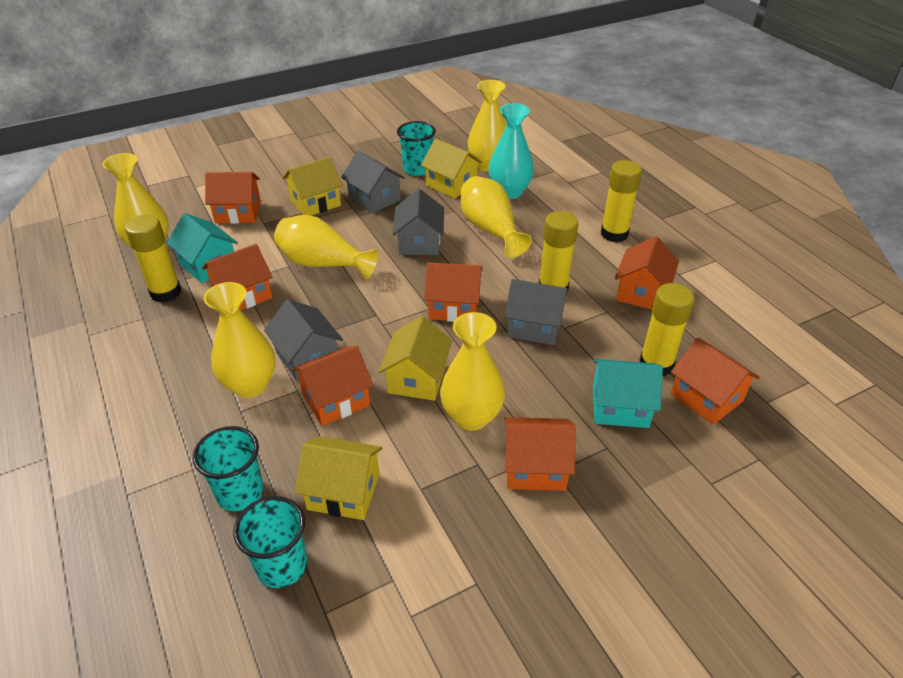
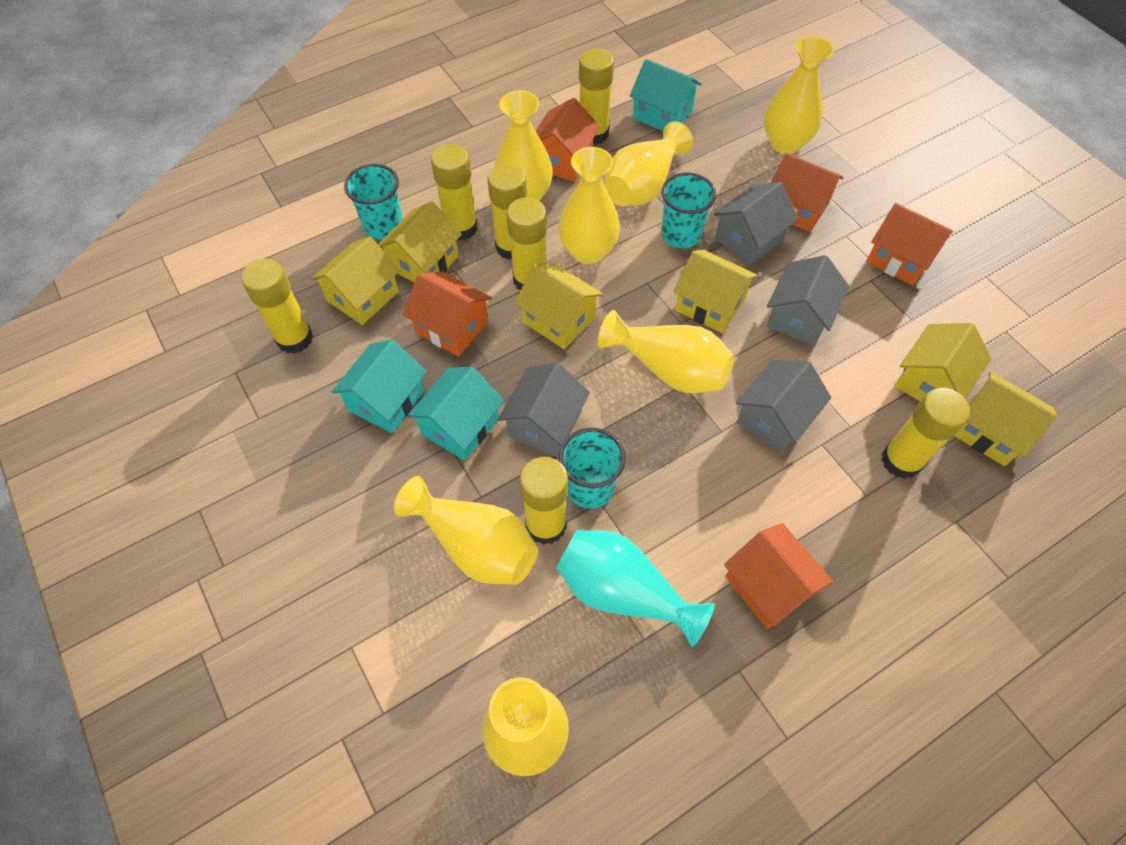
orange house: 7 -> 5
turquoise house: 2 -> 3
yellow glue stick: 4 -> 7
yellow house: 4 -> 6
yellow vase: 6 -> 7

